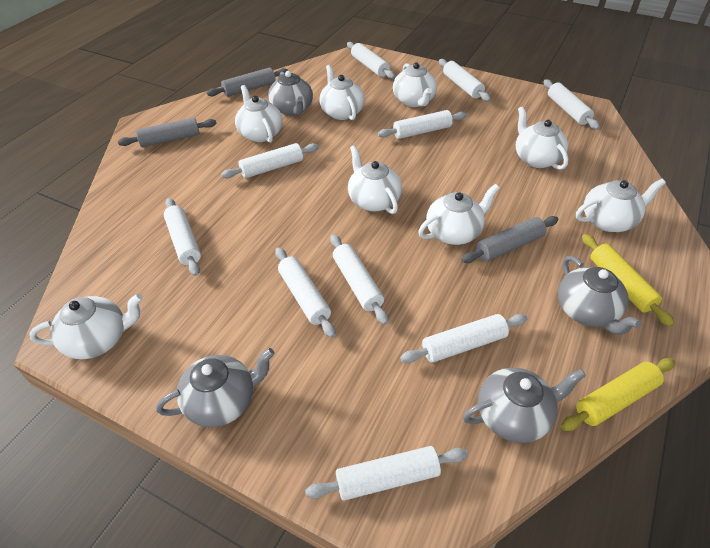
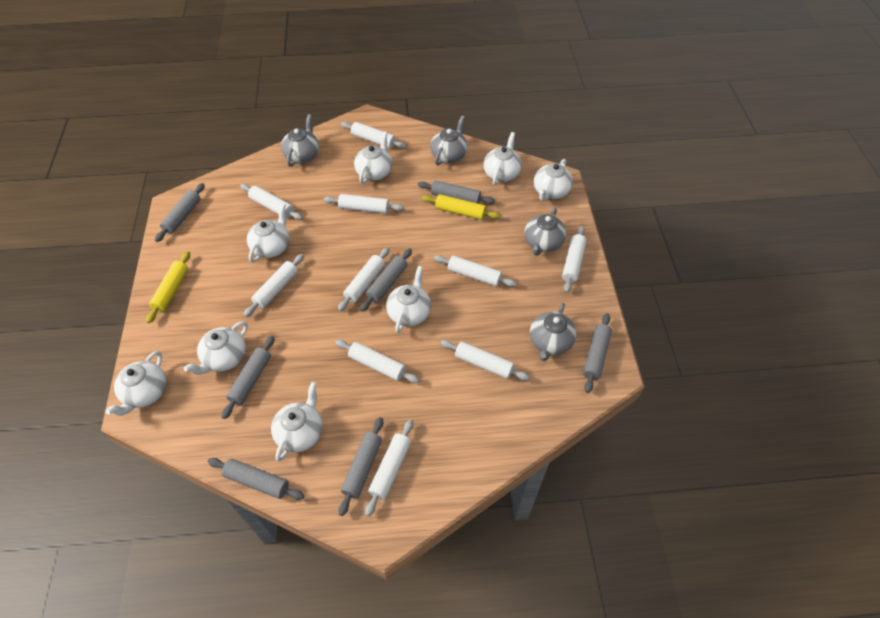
grey rolling pin: 3 -> 7

